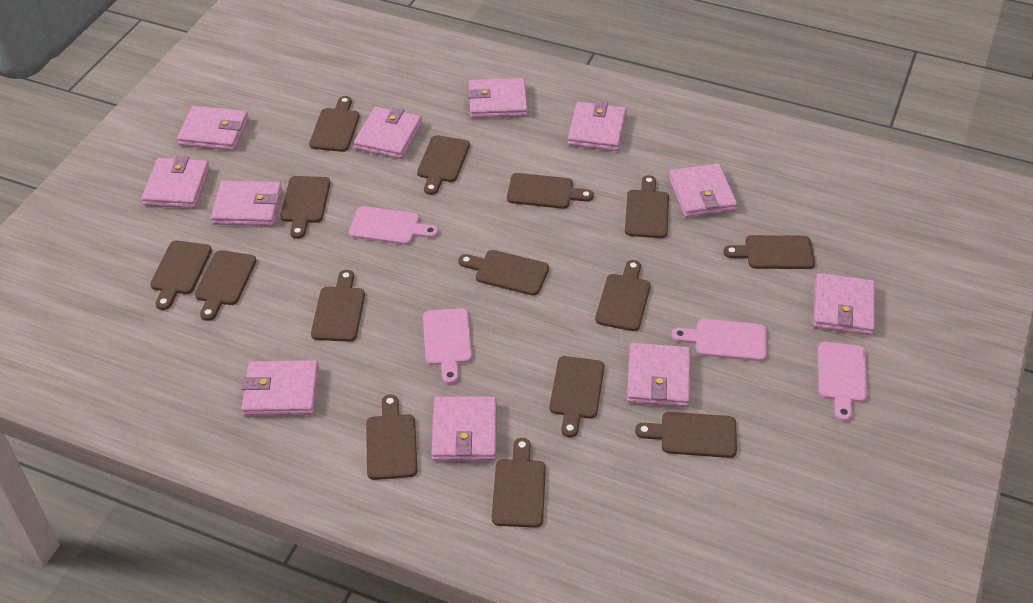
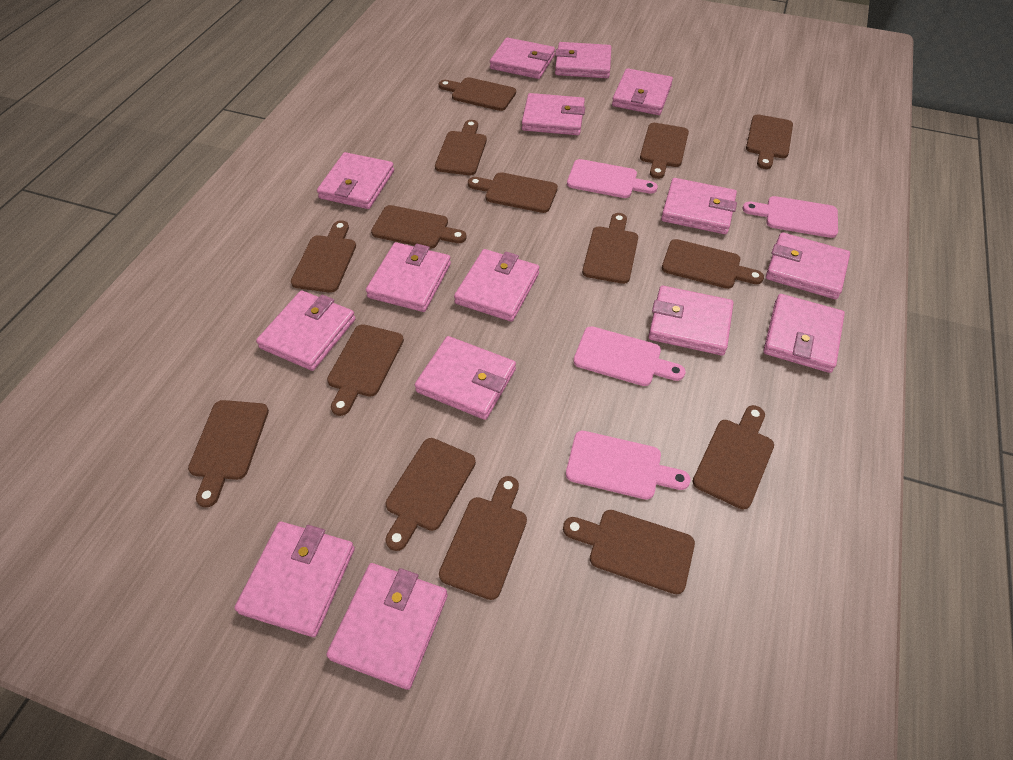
pink wallet: 11 -> 15

